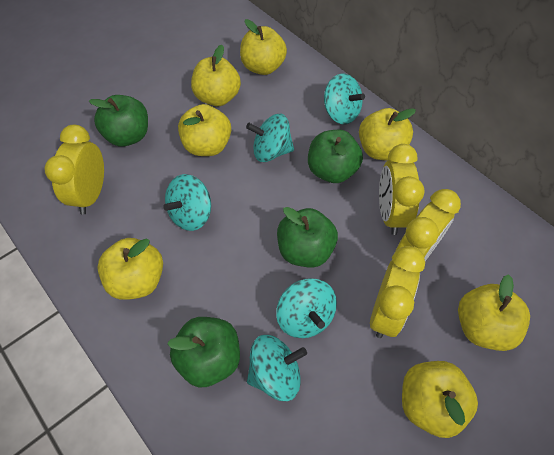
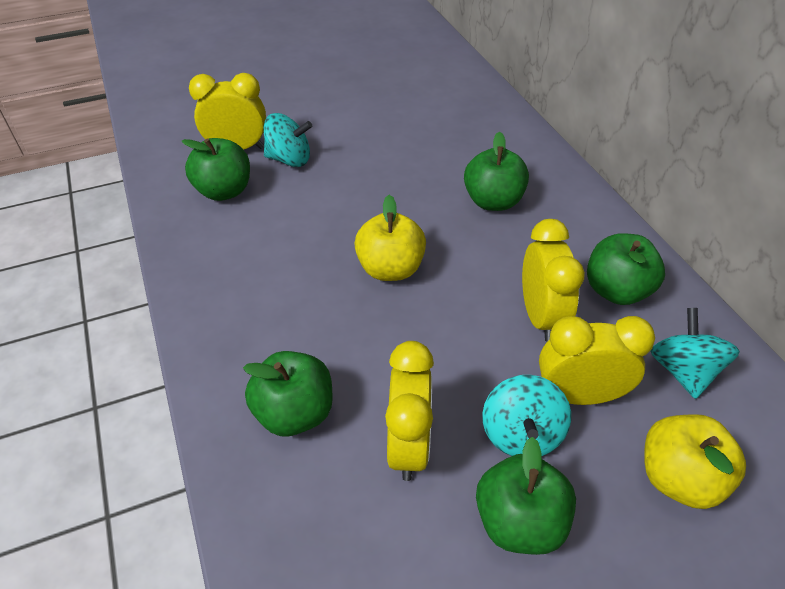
green apple: 4 -> 5
turquoise spinning top: 5 -> 3
yellow apple: 7 -> 2

